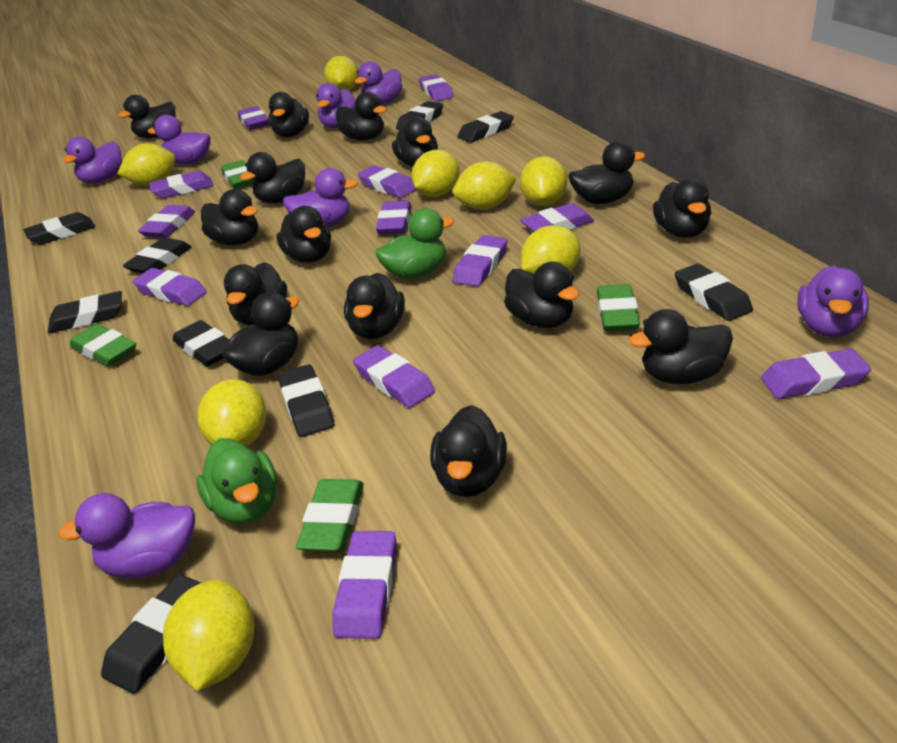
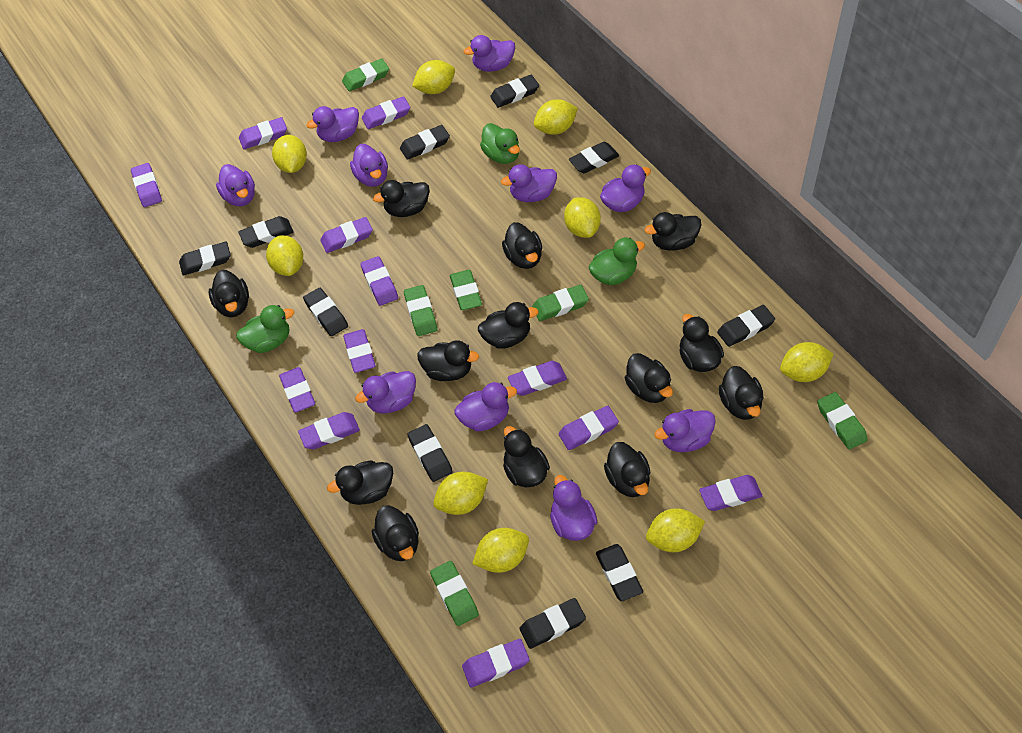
black duck: 15 -> 13
black eraser: 9 -> 10
green duck: 2 -> 3
green eraser: 4 -> 6
purple duck: 7 -> 10
yellow lemon: 8 -> 9

